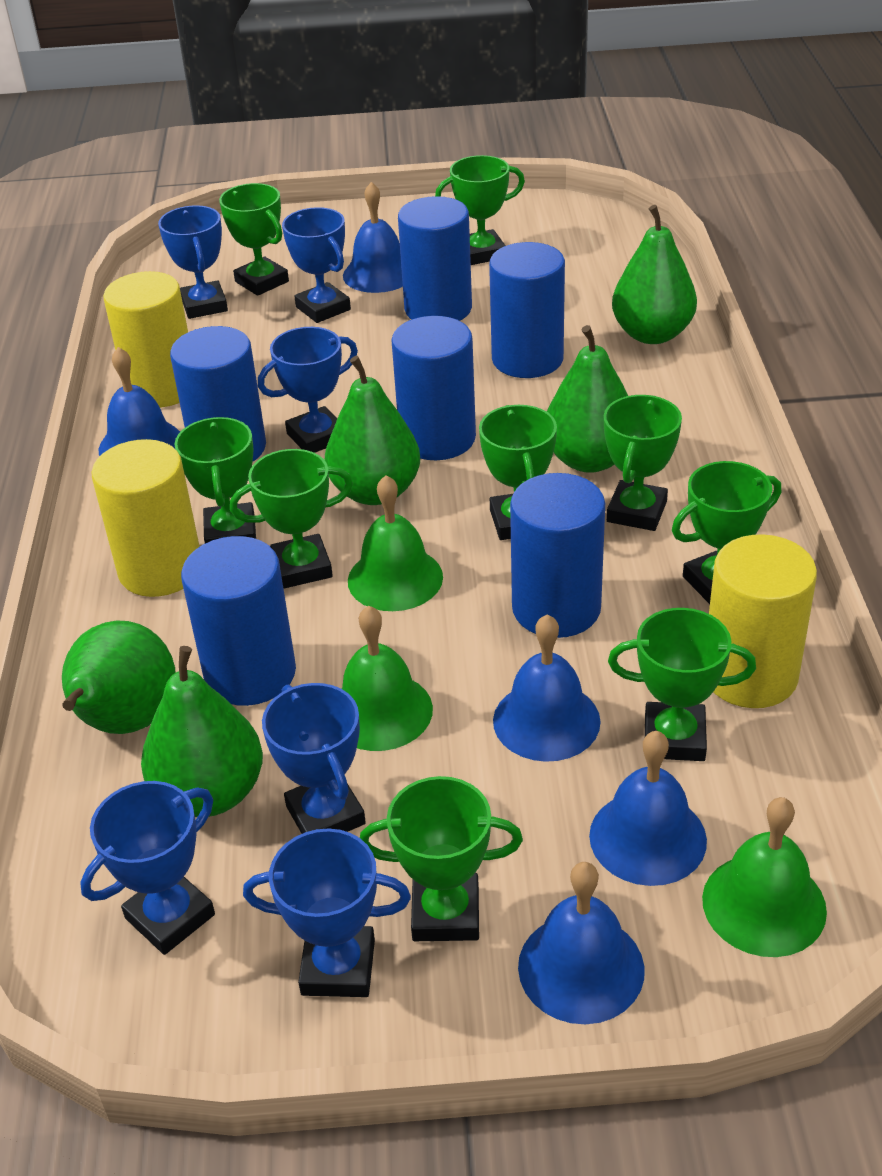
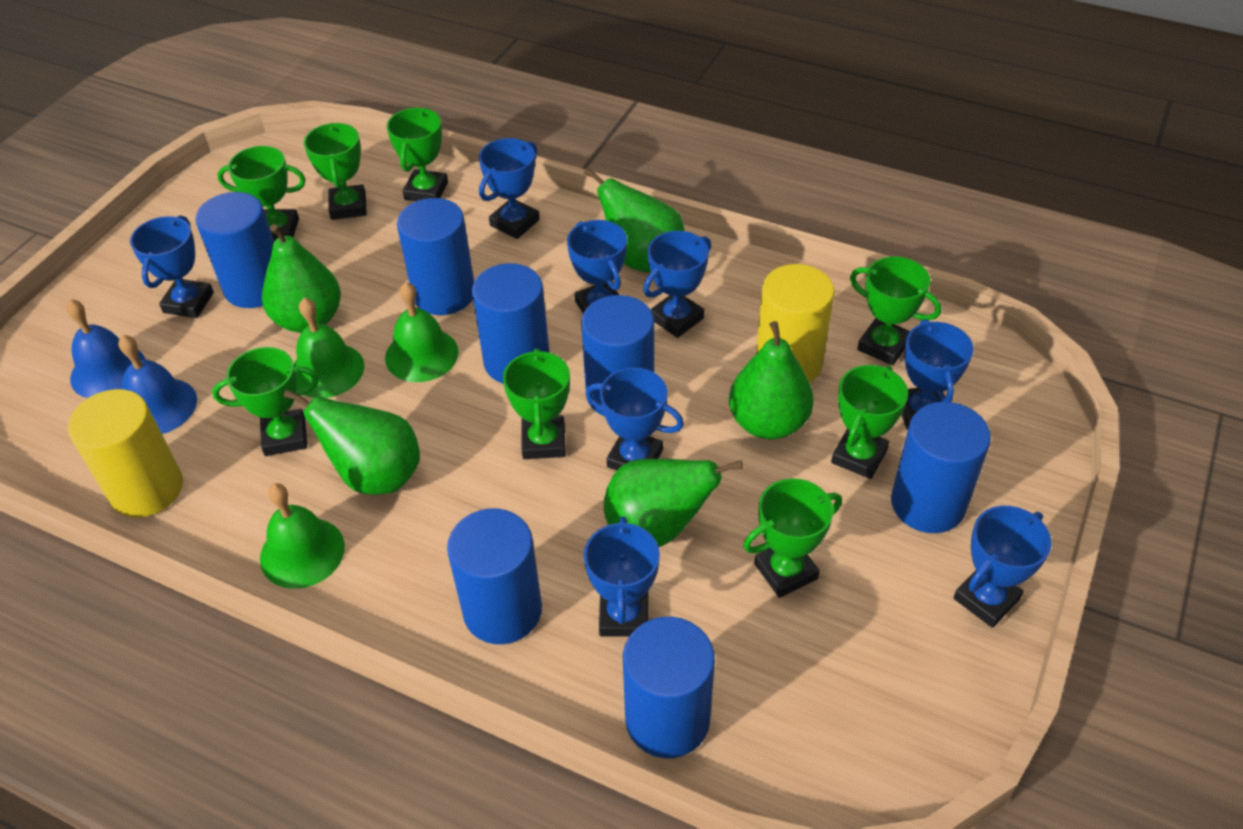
blue bell: 5 -> 2
blue cylinder: 6 -> 7
blue trophy: 6 -> 8
green trophy: 9 -> 8
yellow cylinder: 3 -> 2

